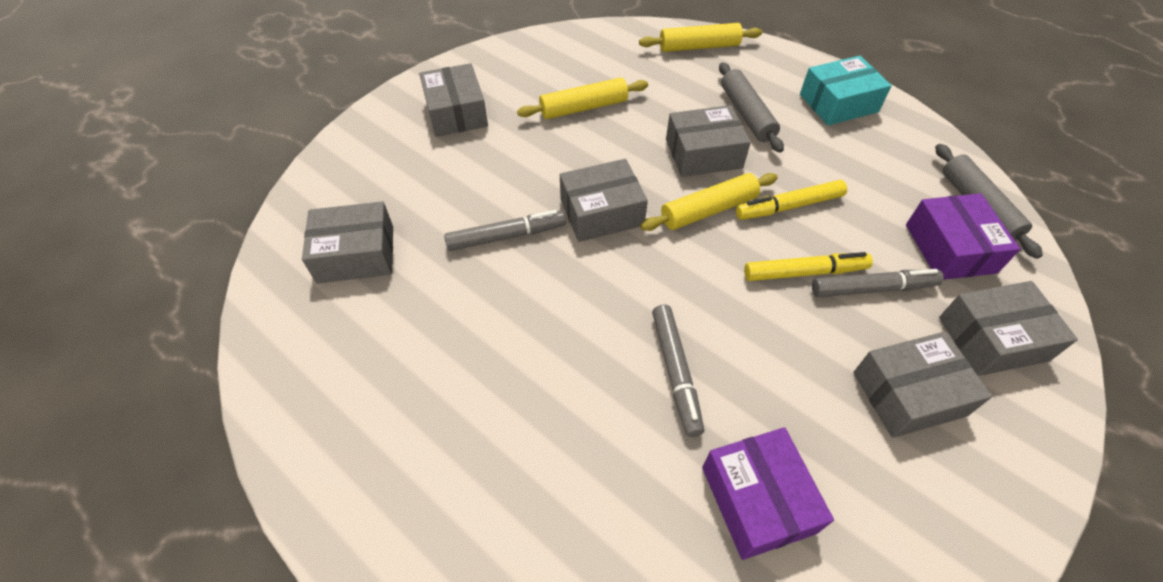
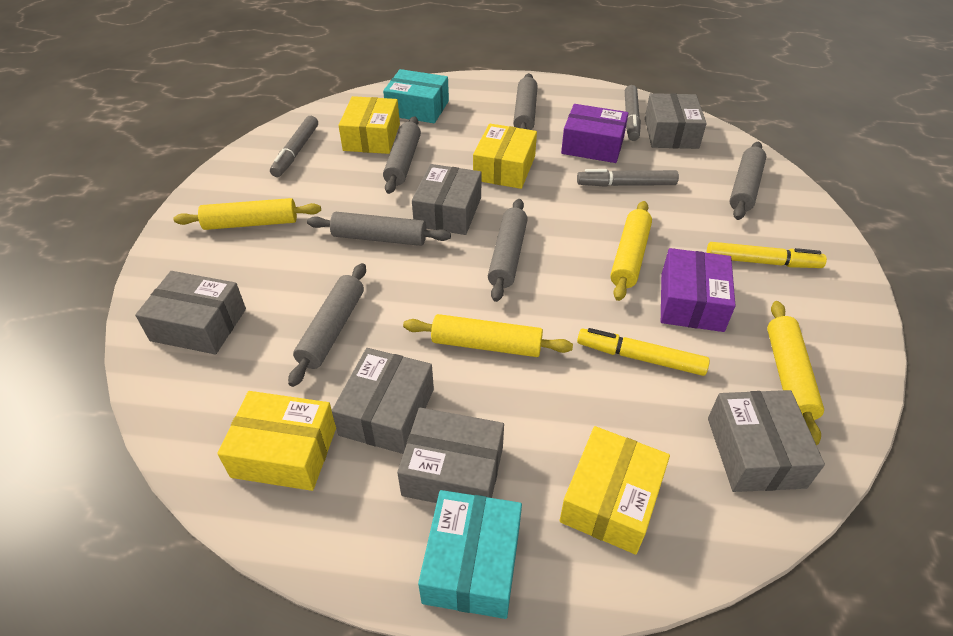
grey rolling pin: 2 -> 6
turquoise box: 1 -> 2
yellow box: 0 -> 4
yellow rolling pin: 3 -> 4

